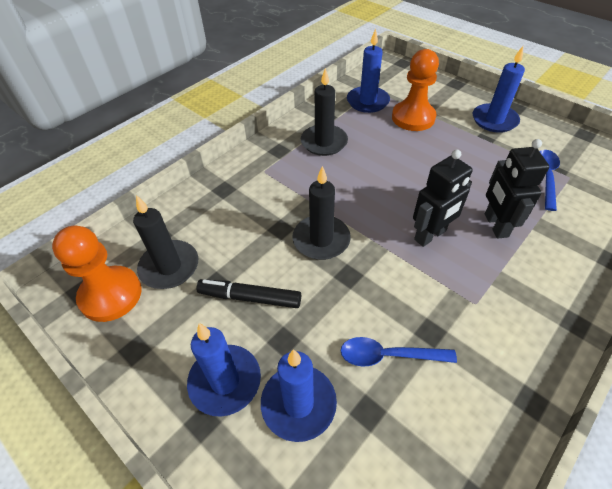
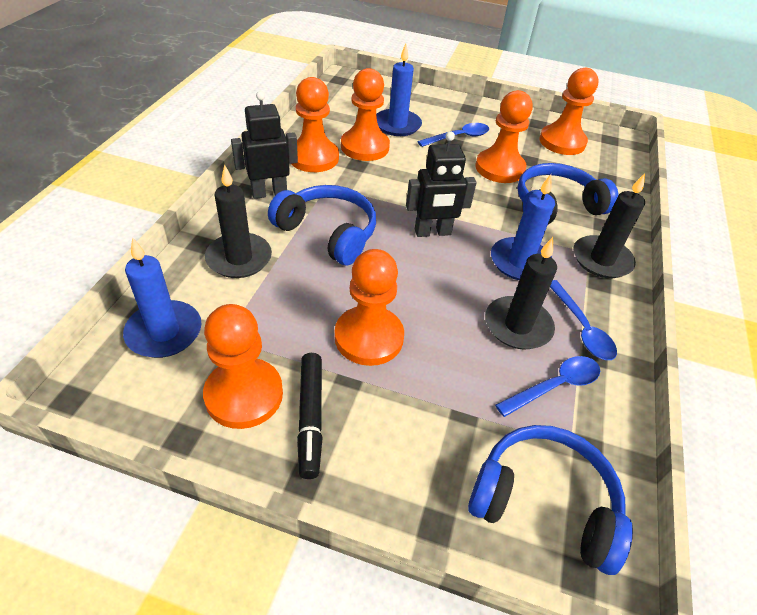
blue candle: 4 -> 3
blue headphones: 0 -> 3
blue spoon: 2 -> 3
orange pawn: 2 -> 6

